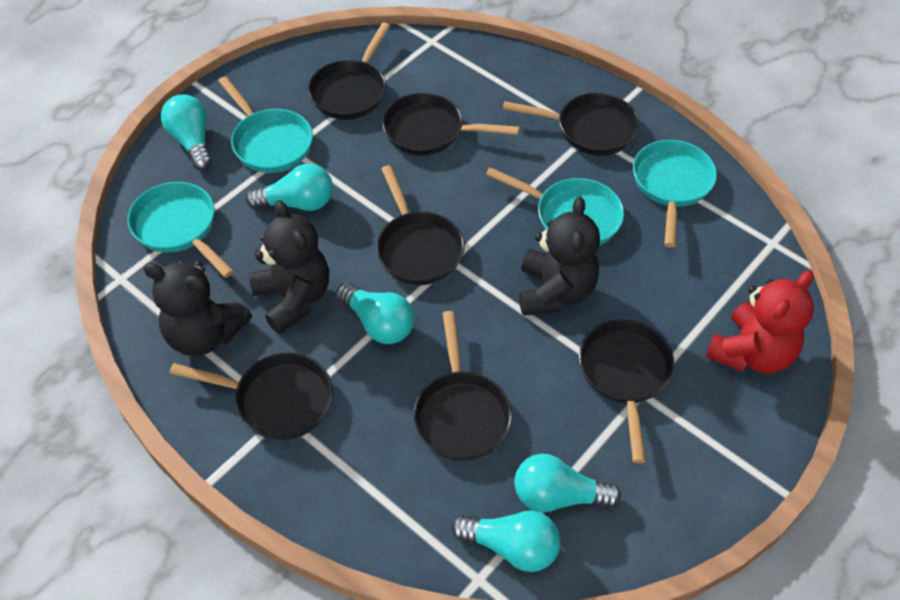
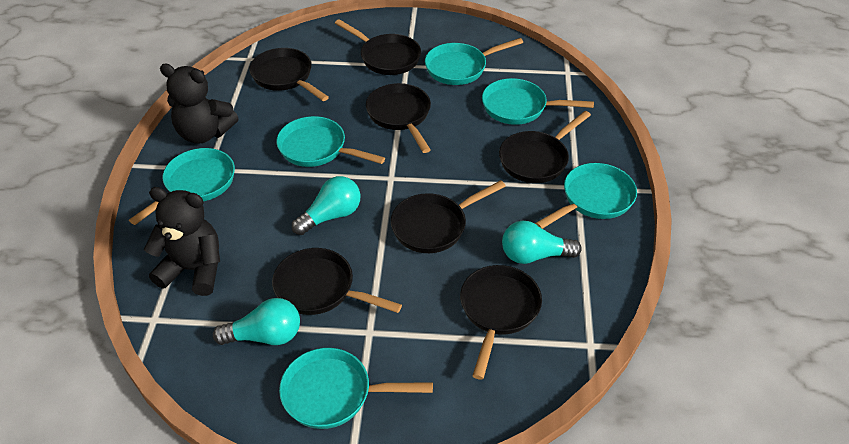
black teddy bear: 3 -> 2
red teddy bear: 1 -> 0
turquoise light bulb: 5 -> 3
turquoise pan: 4 -> 6

